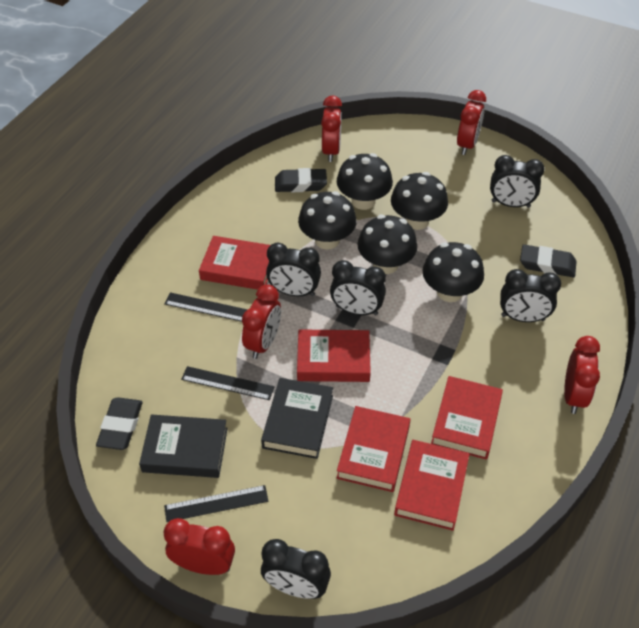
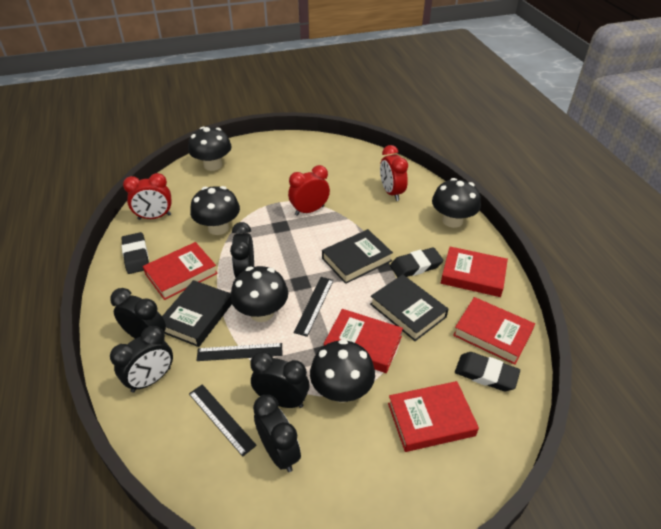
black book: 2 -> 3
red clock: 5 -> 3

